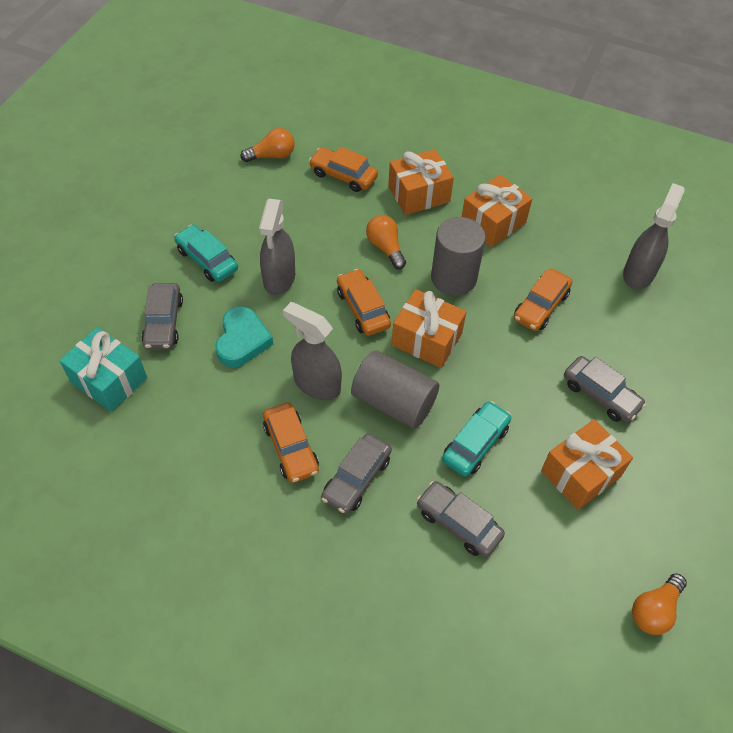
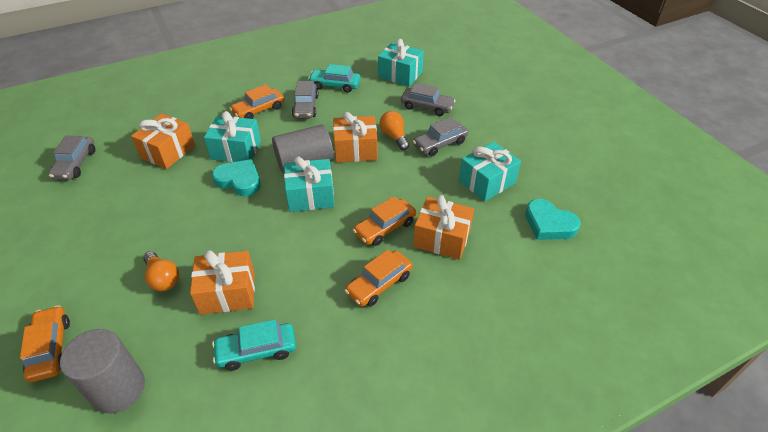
grey spray bottle: 3 -> 0
orange light bulb: 3 -> 2
turquoise gift: 1 -> 4
turquoise heart: 1 -> 2

